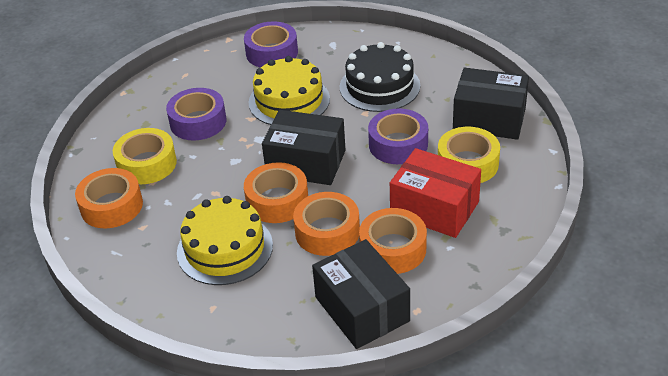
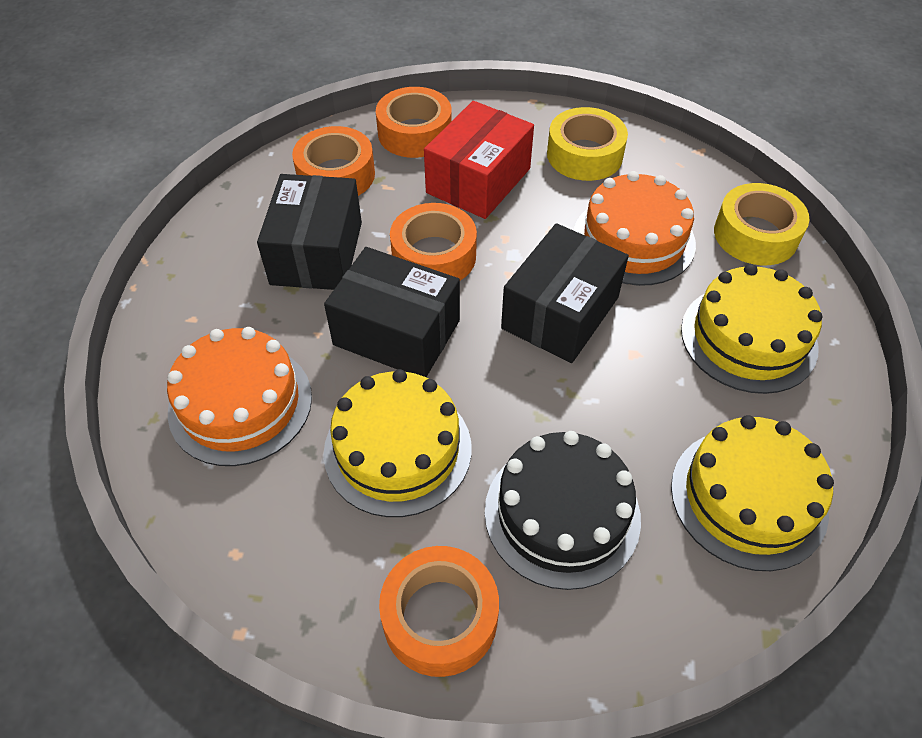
orange cake: 0 -> 2
purple tape: 3 -> 0
yellow cake: 2 -> 3

